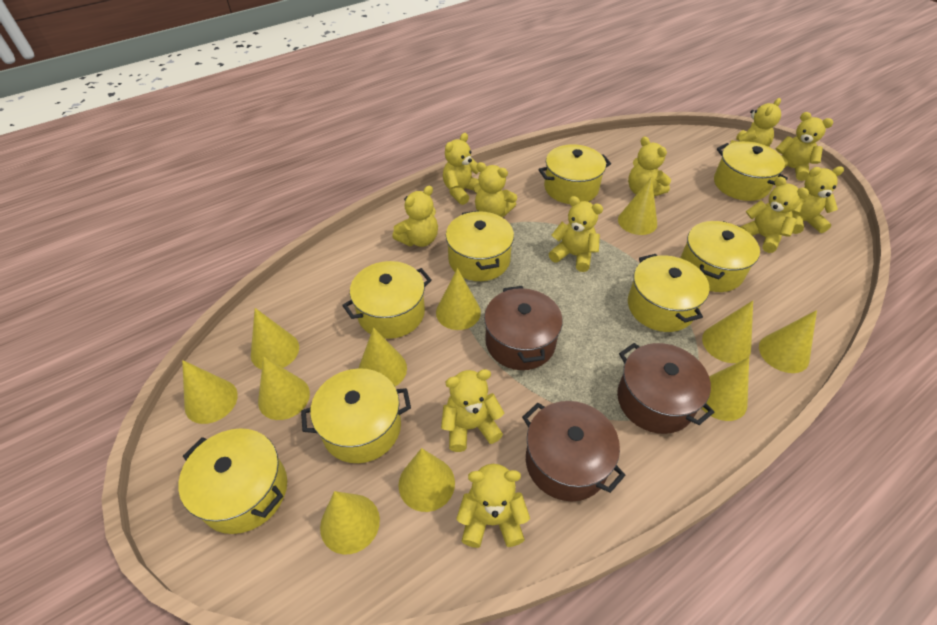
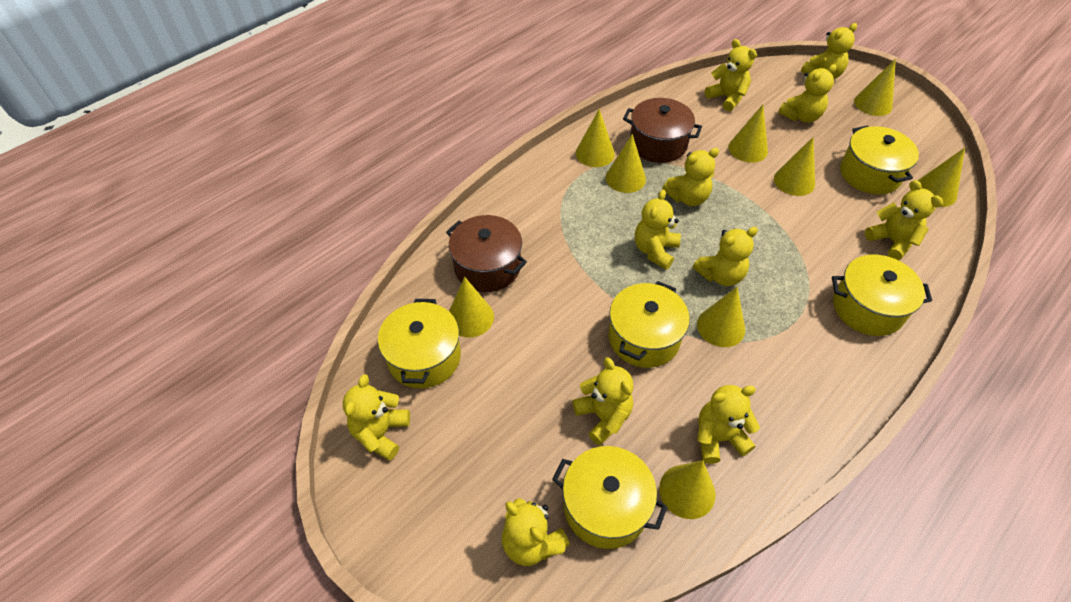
brown pot: 3 -> 2
yellow cone: 11 -> 9
yellow pot: 8 -> 5

